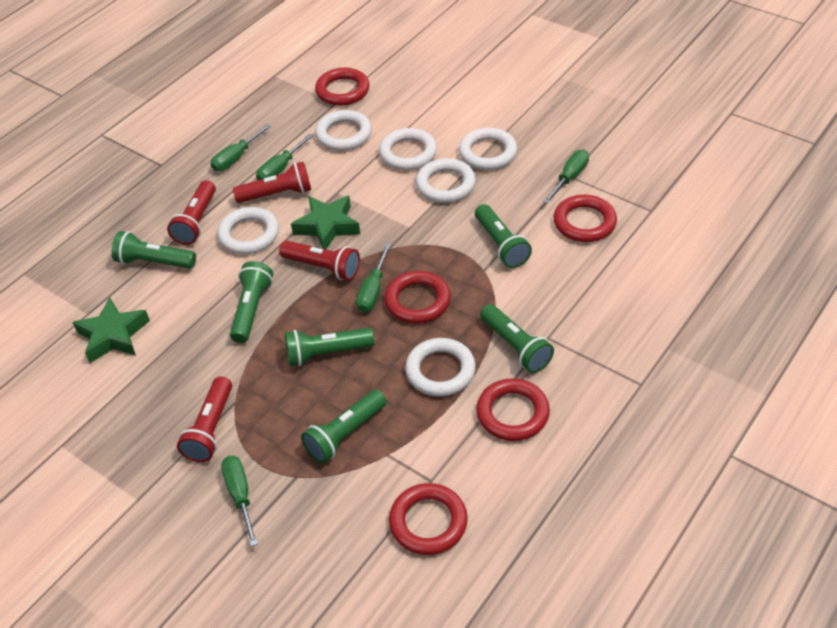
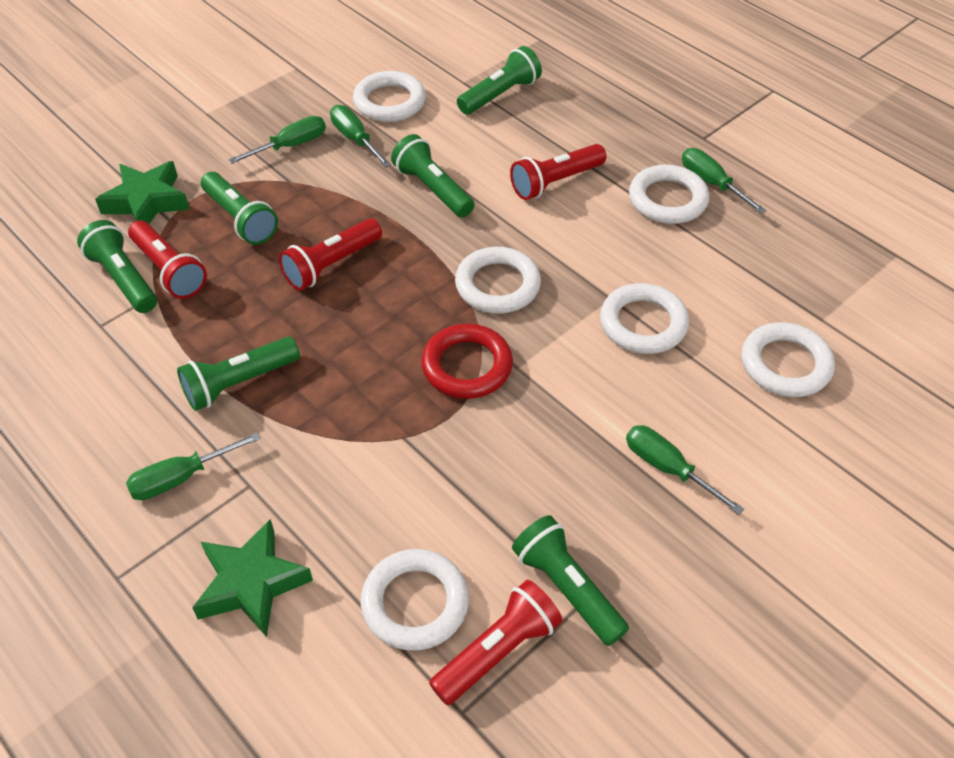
red ring: 5 -> 1

